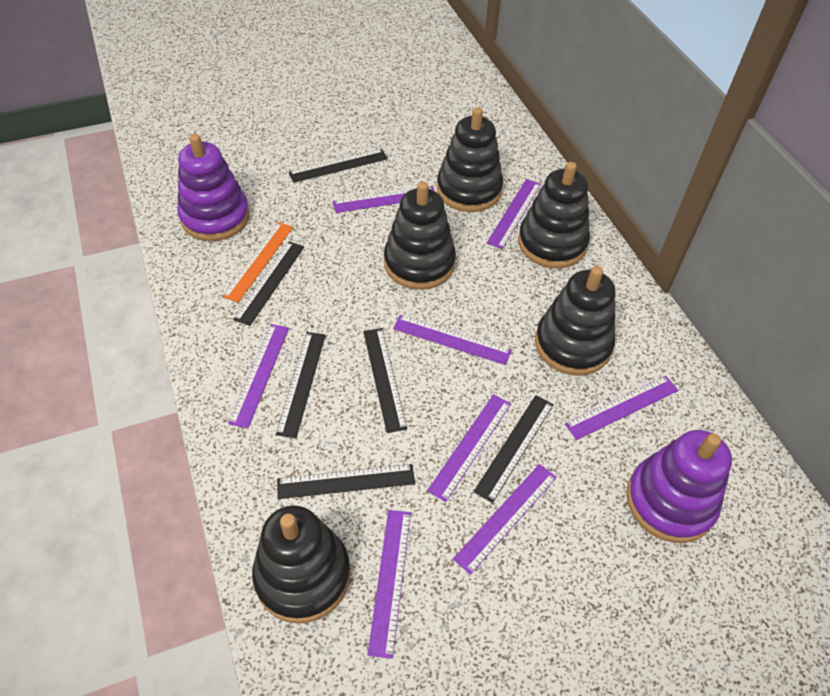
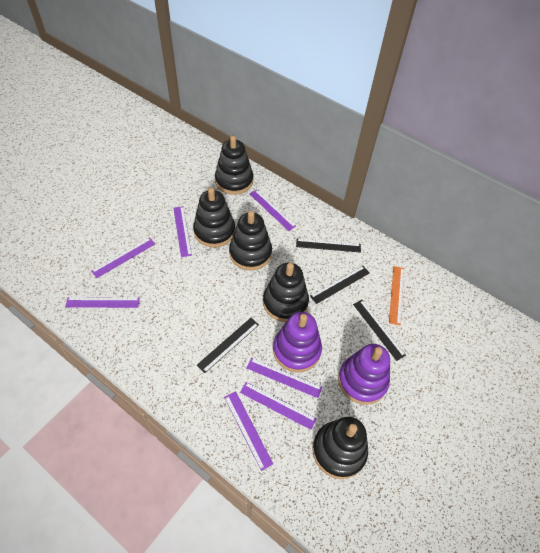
black ruler: 6 -> 4
purple ruler: 8 -> 7

